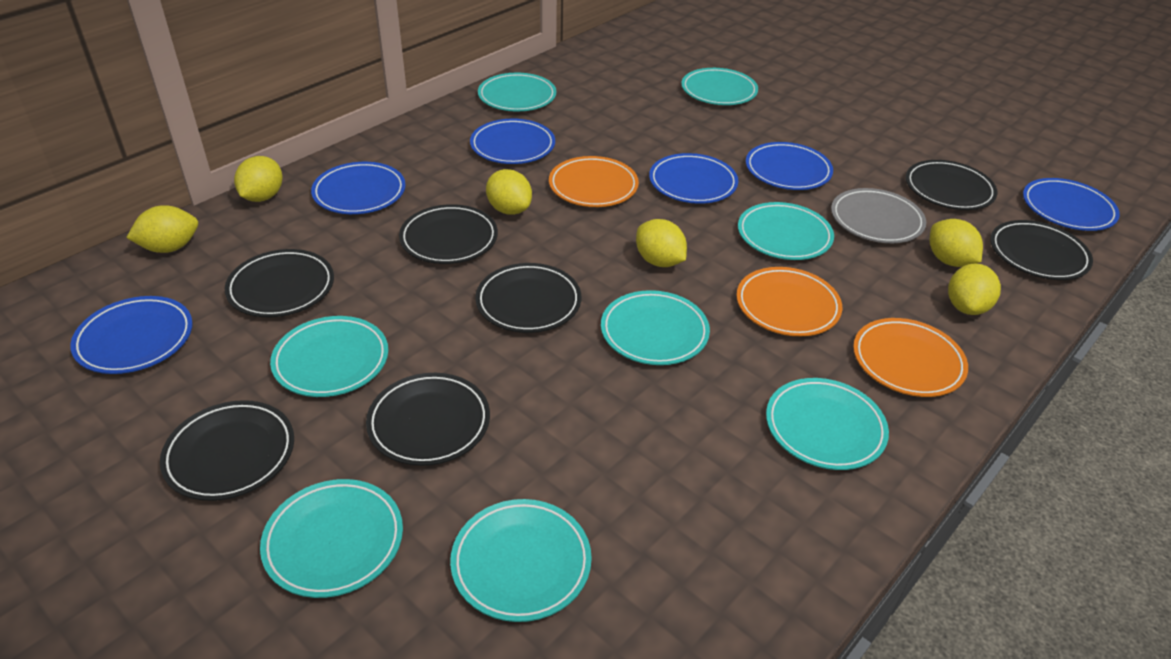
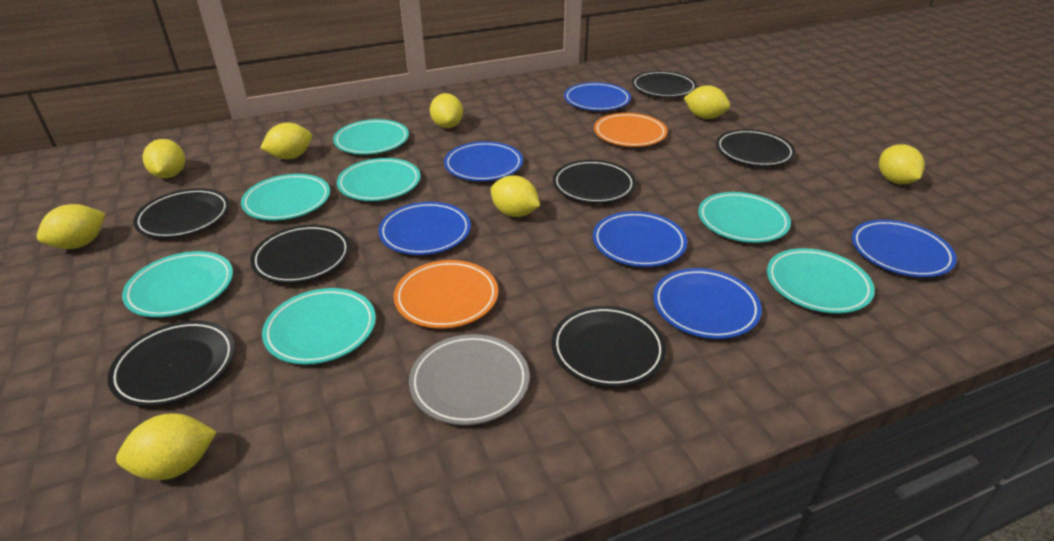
orange plate: 3 -> 2
turquoise plate: 8 -> 7
yellow lemon: 6 -> 8

